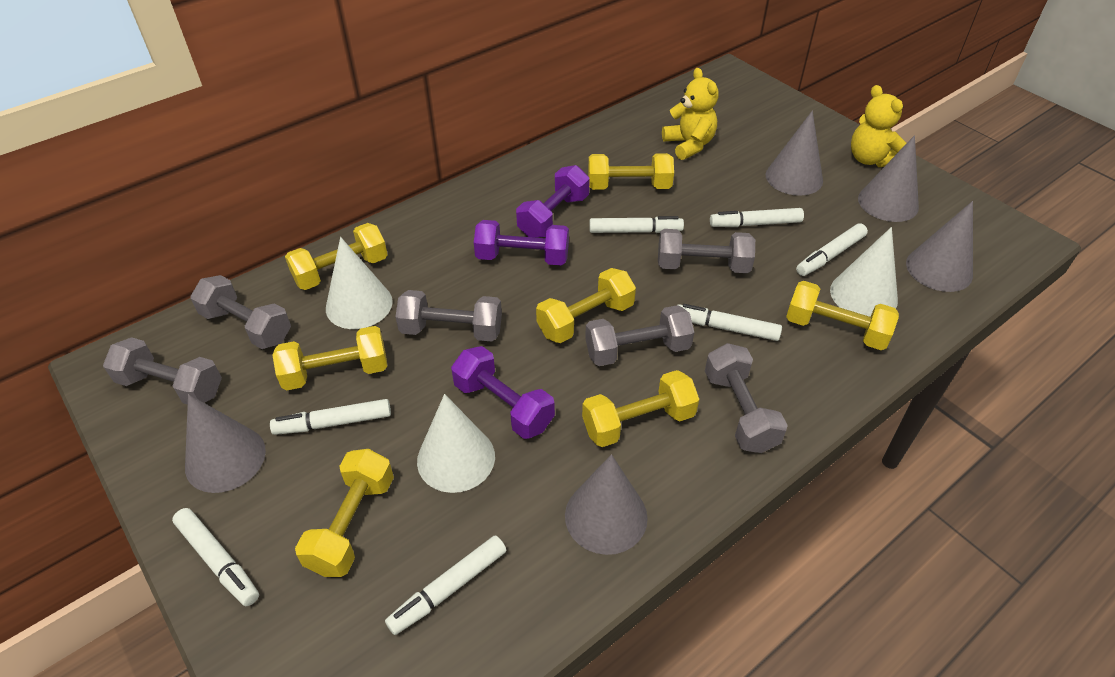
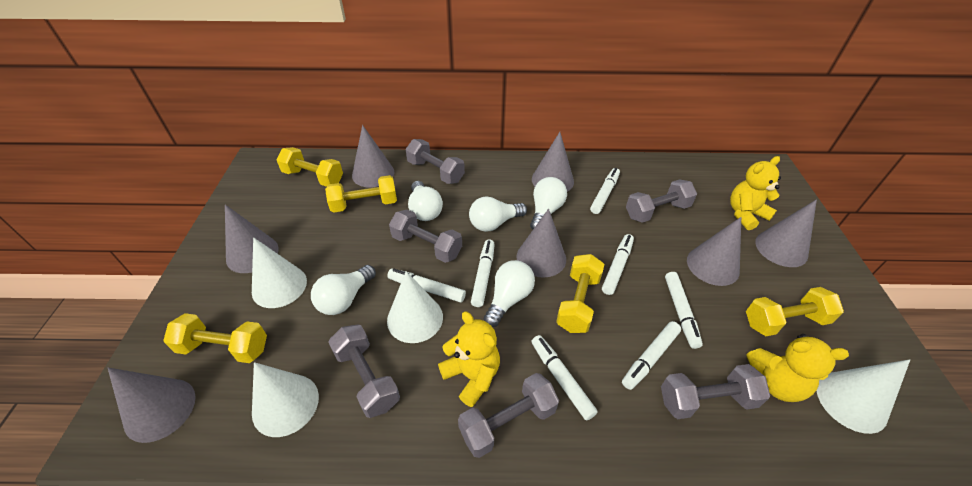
grey cone: 5 -> 7
purple dumbbell: 3 -> 0
white cone: 3 -> 4
white light bulb: 0 -> 5
yellow dumbbell: 7 -> 5
yellow teddy bear: 2 -> 3

